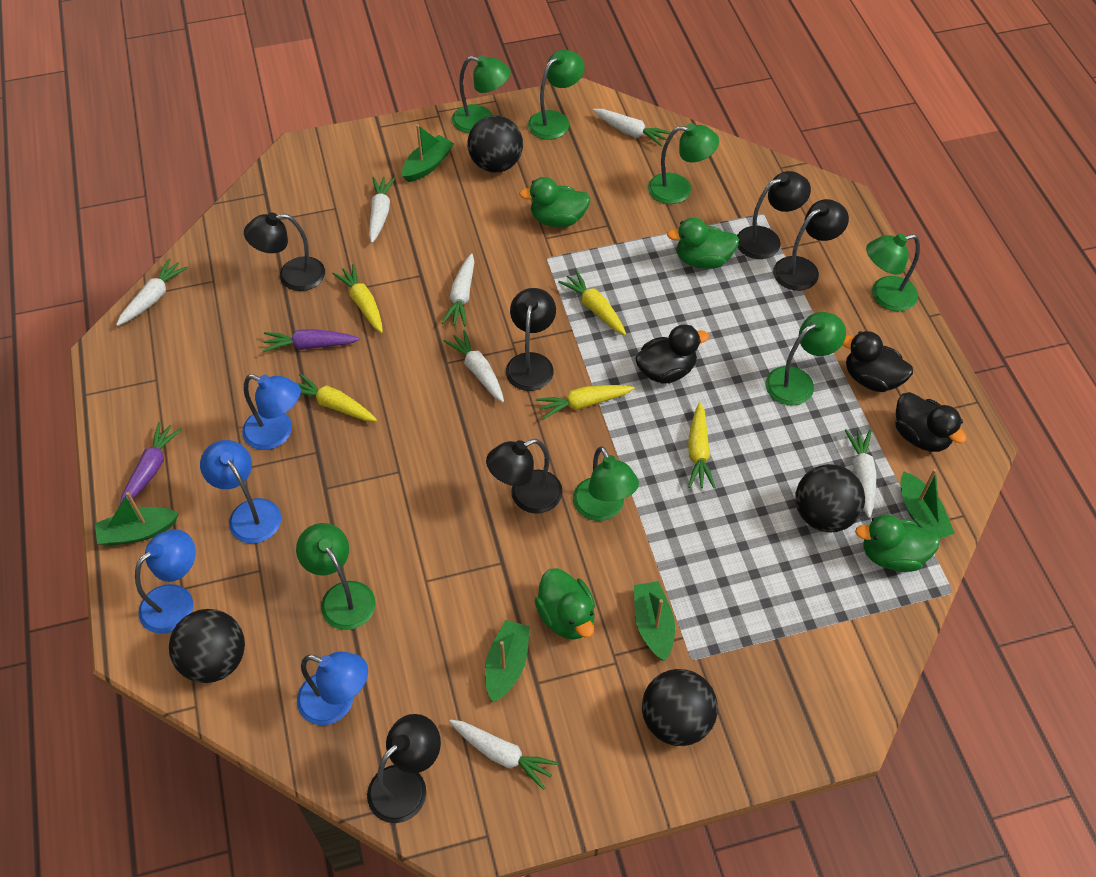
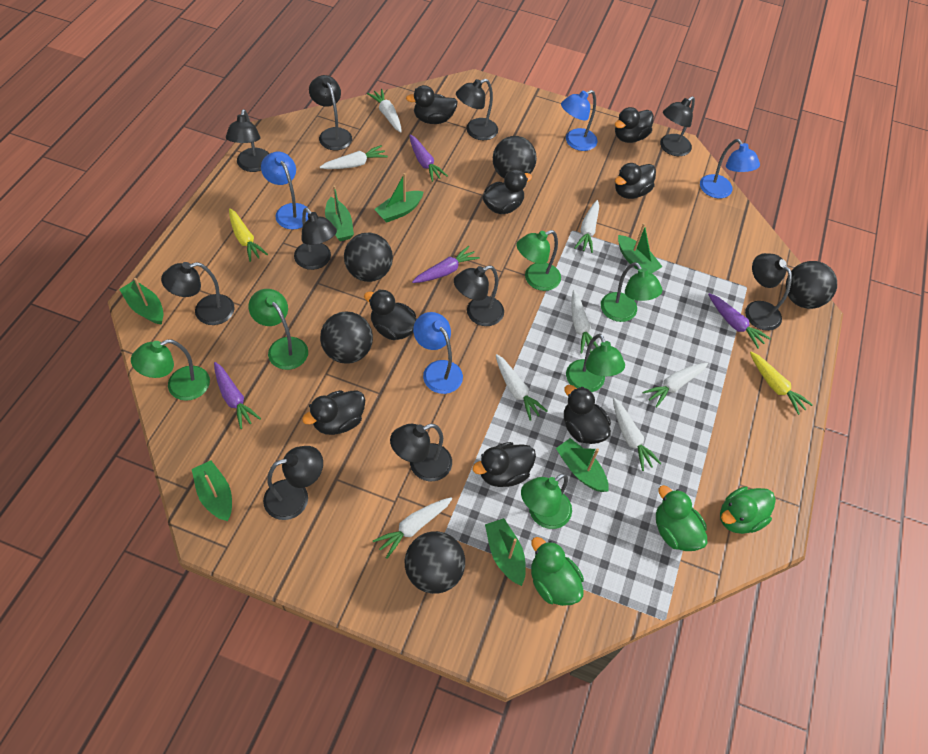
black ball: 4 -> 5
black duck: 3 -> 8
black lamp: 6 -> 10
green boat: 5 -> 7
green duck: 4 -> 3
green lamp: 7 -> 6
purple carrot: 2 -> 4
white carrot: 7 -> 8
yellow carrot: 5 -> 2

